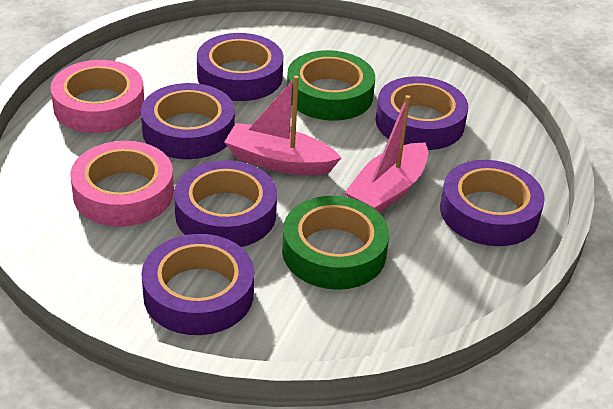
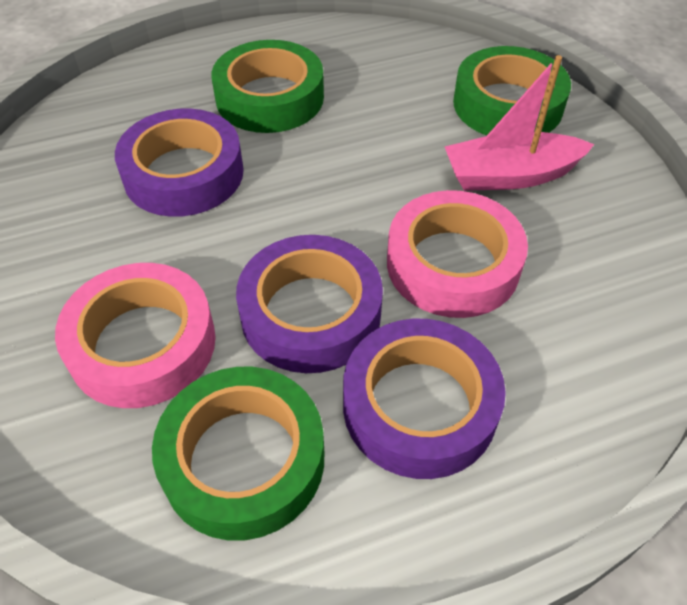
green tape: 2 -> 3
pink boat: 2 -> 1
purple tape: 6 -> 3

